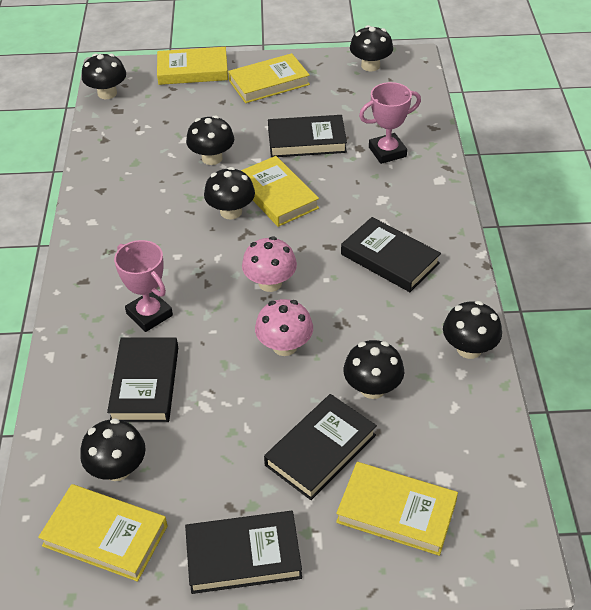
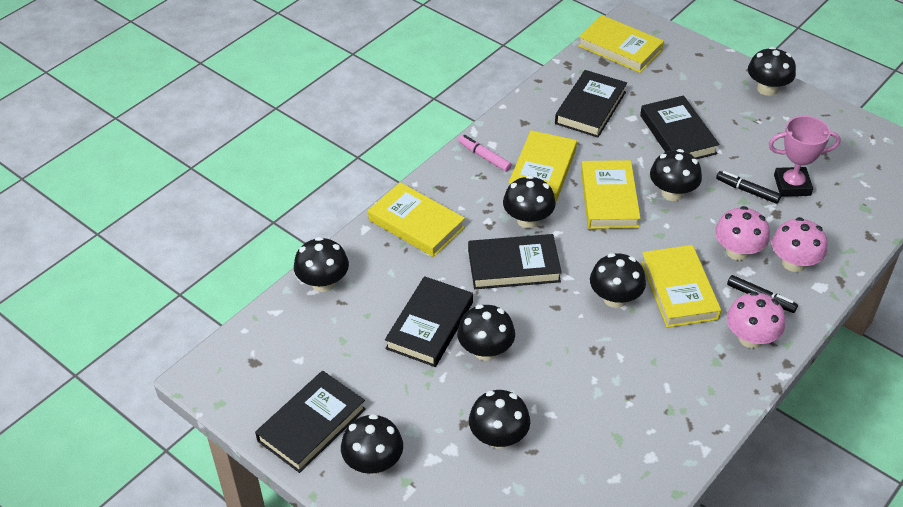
black marker: 0 -> 2
black mushroom: 7 -> 8
pink marker: 0 -> 1
pink mushroom: 2 -> 3
pink trophy: 2 -> 1

